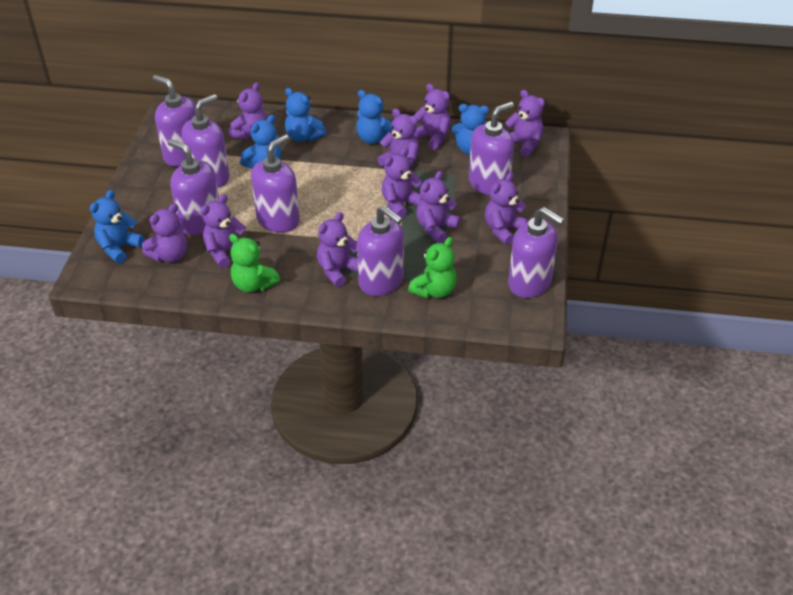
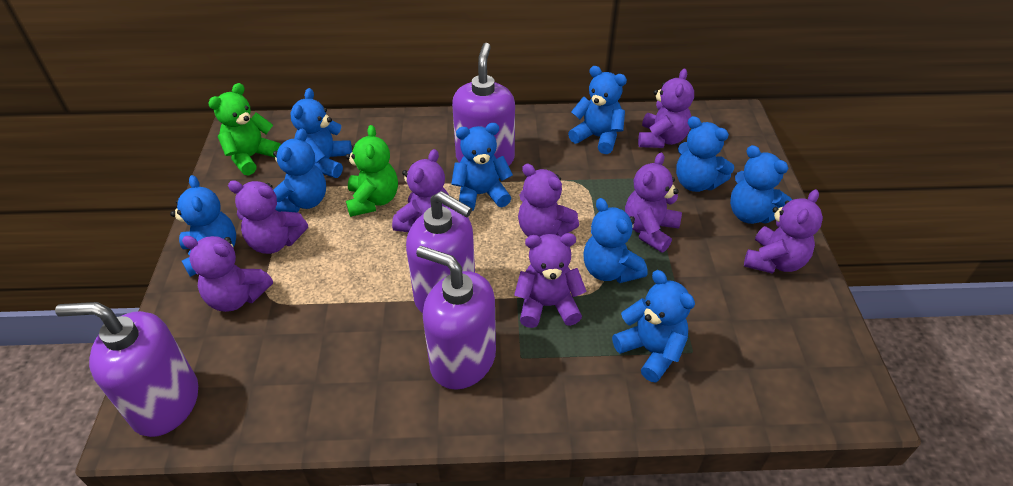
blue teddy bear: 5 -> 9
purple soap dispenser: 7 -> 4
purple teddy bear: 10 -> 8

